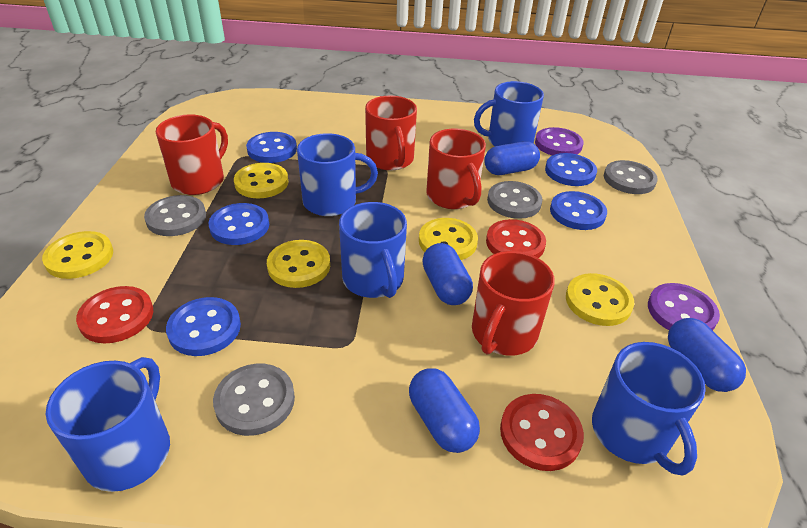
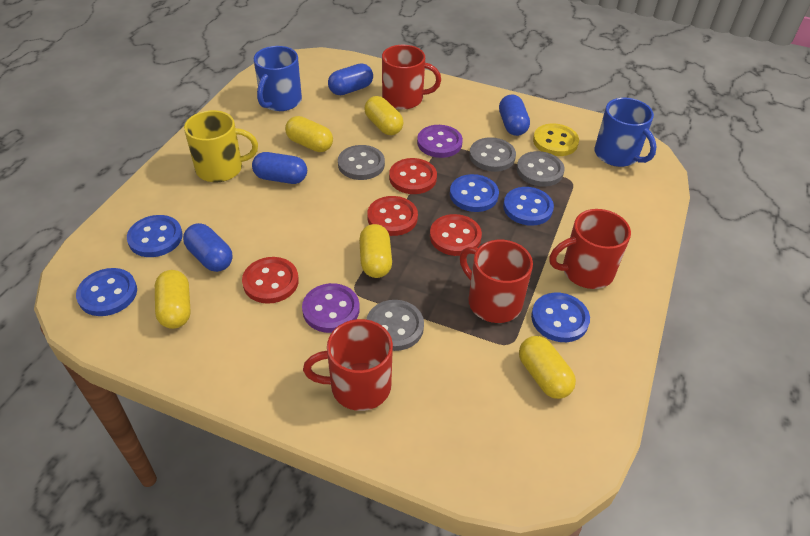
blue mug: 5 -> 2
red button: 3 -> 4
yellow button: 5 -> 1
yellow capsule: 0 -> 5
yellow mug: 0 -> 1

